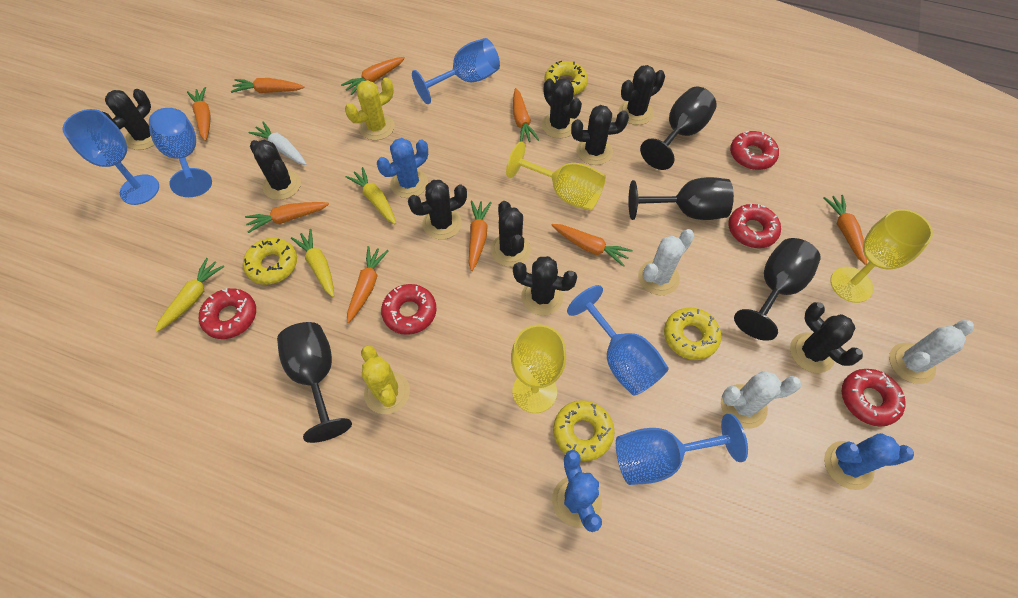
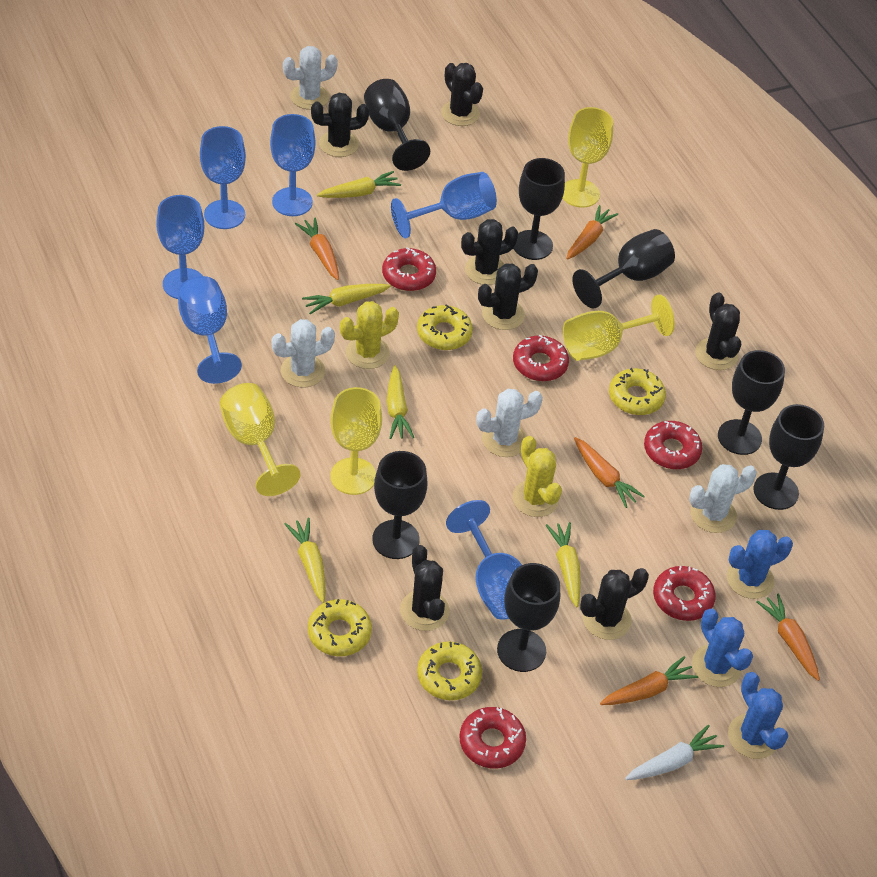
black cactus: 9 -> 7
black goblet: 4 -> 7
blue goblet: 5 -> 6
orange carrot: 9 -> 5
white cactus: 3 -> 4
yellow carrot: 3 -> 5
yellow goblet: 3 -> 4

